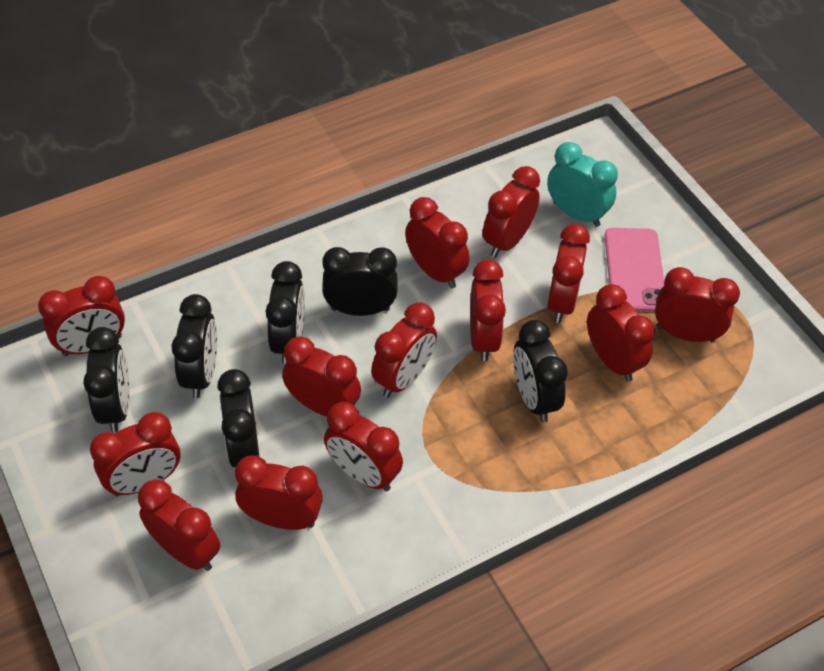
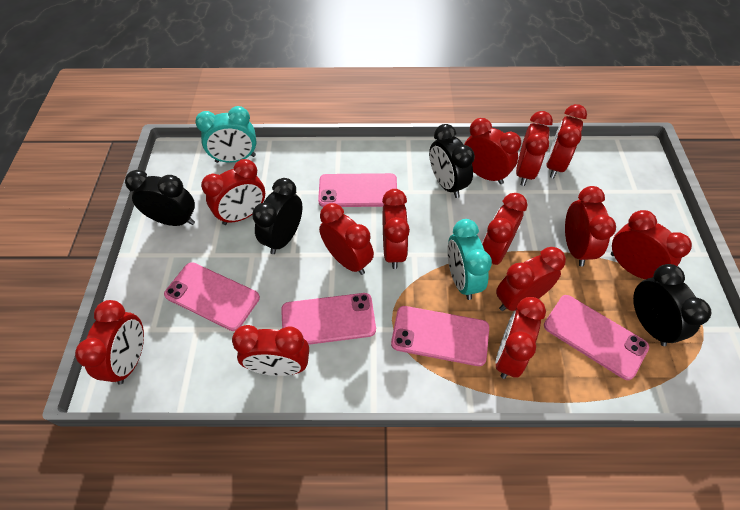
black clock: 6 -> 4
pink phone: 1 -> 5
turquoise clock: 1 -> 2

